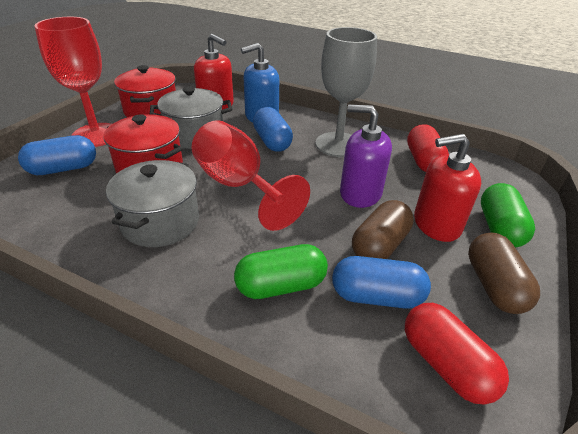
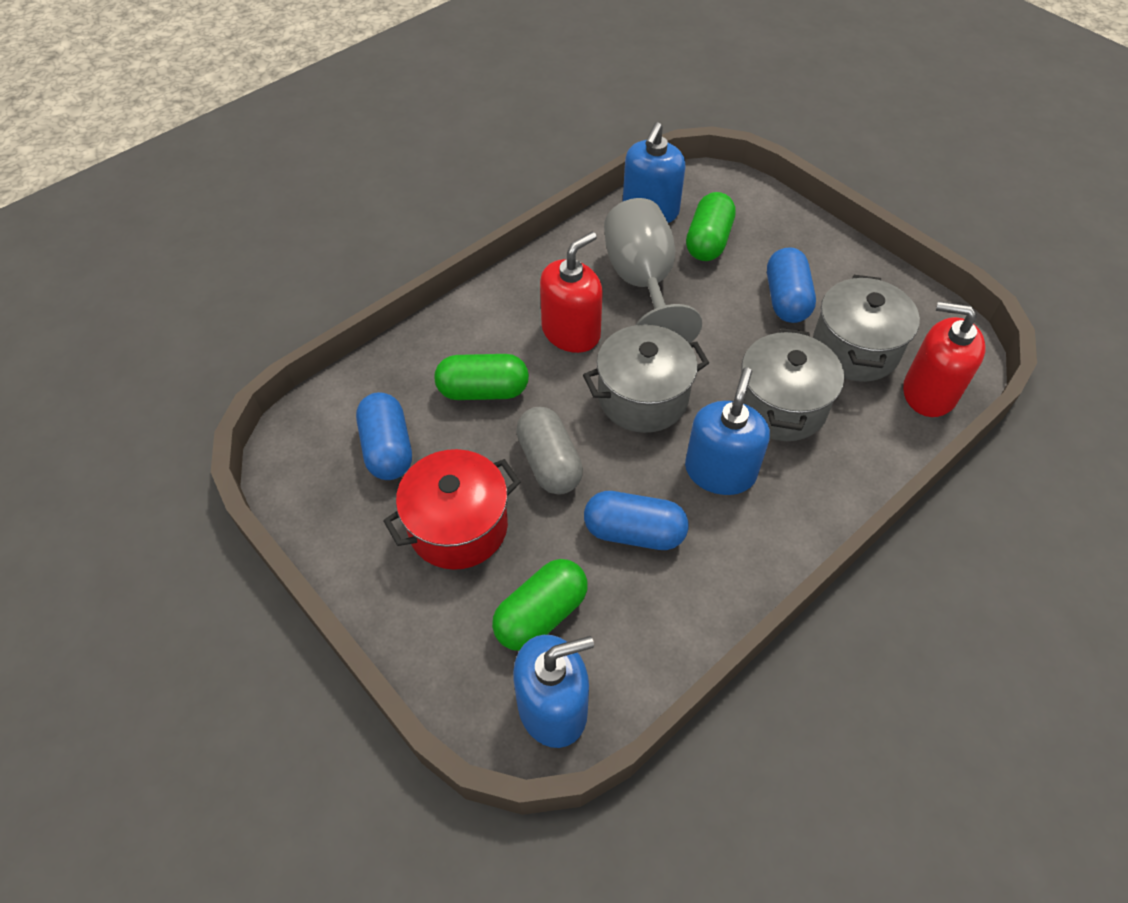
blue soap dispenser: 1 -> 3
brown capsule: 2 -> 0
green capsule: 2 -> 3
grey capsule: 0 -> 1
grey pot: 2 -> 3
purple soap dispenser: 1 -> 0
red capsule: 2 -> 0
red goblet: 2 -> 0
red pot: 2 -> 1

